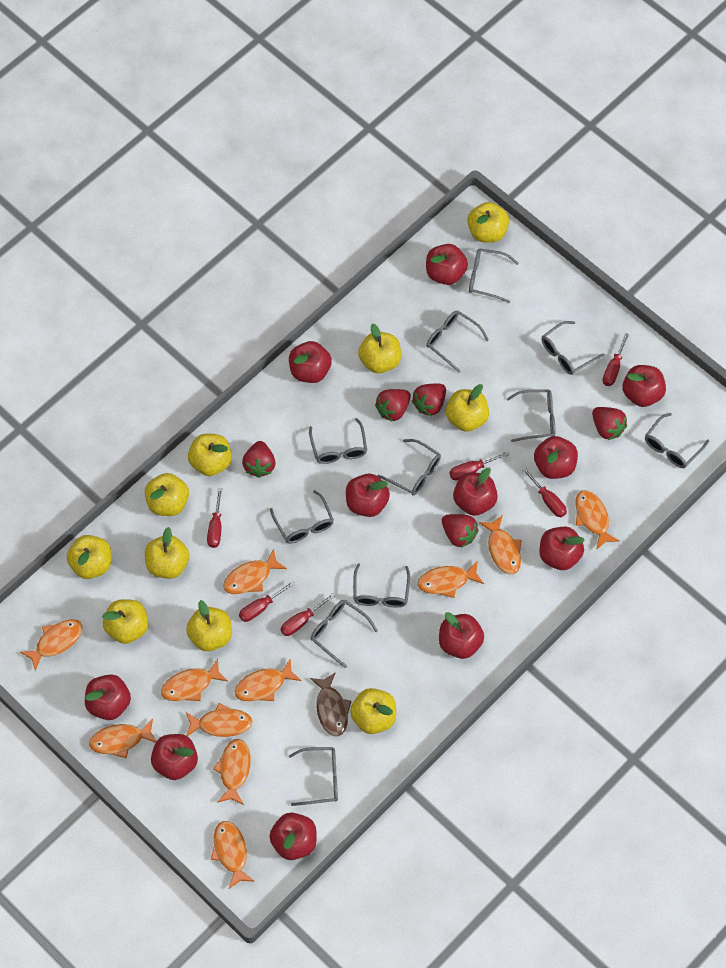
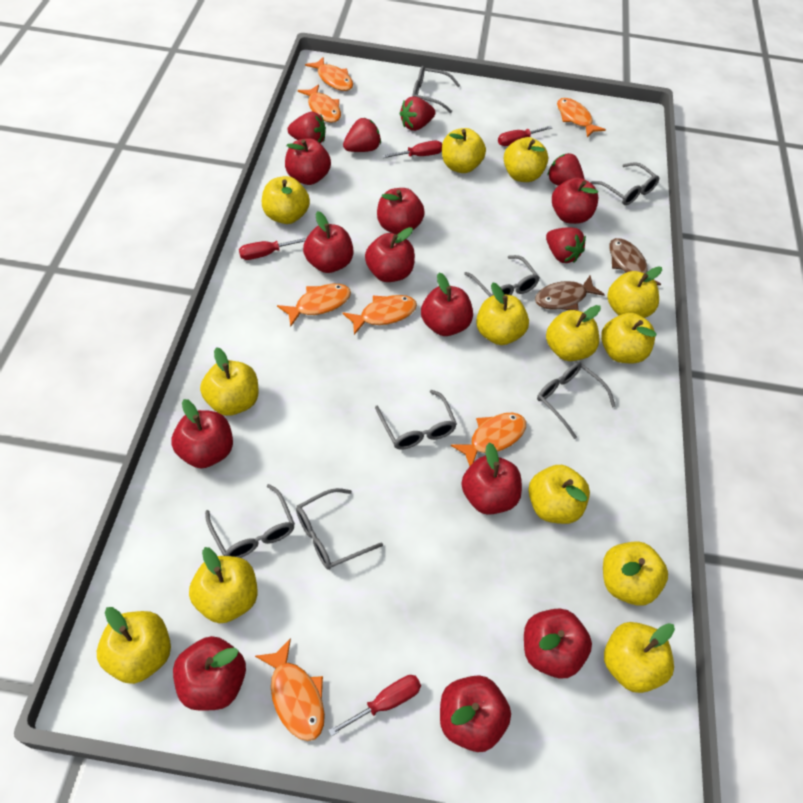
brown fish: 1 -> 2
grey glasses: 11 -> 7
orange fish: 11 -> 7
red screwdriver: 6 -> 4
yellow apple: 10 -> 13

